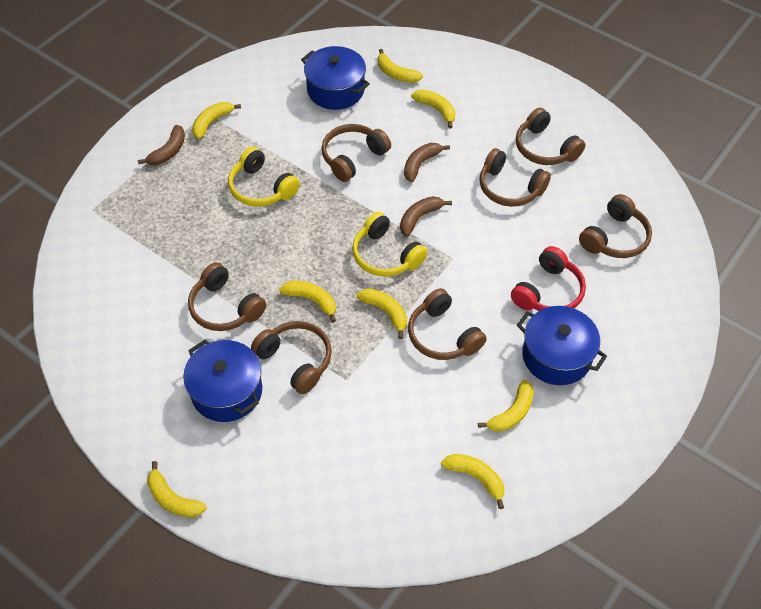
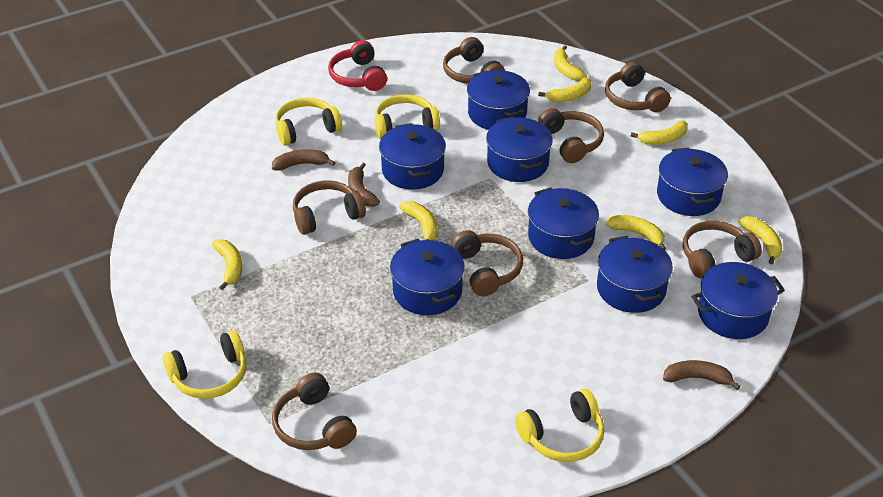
blue pot: 3 -> 8
yellow banana: 8 -> 7
yellow headphones: 2 -> 4

